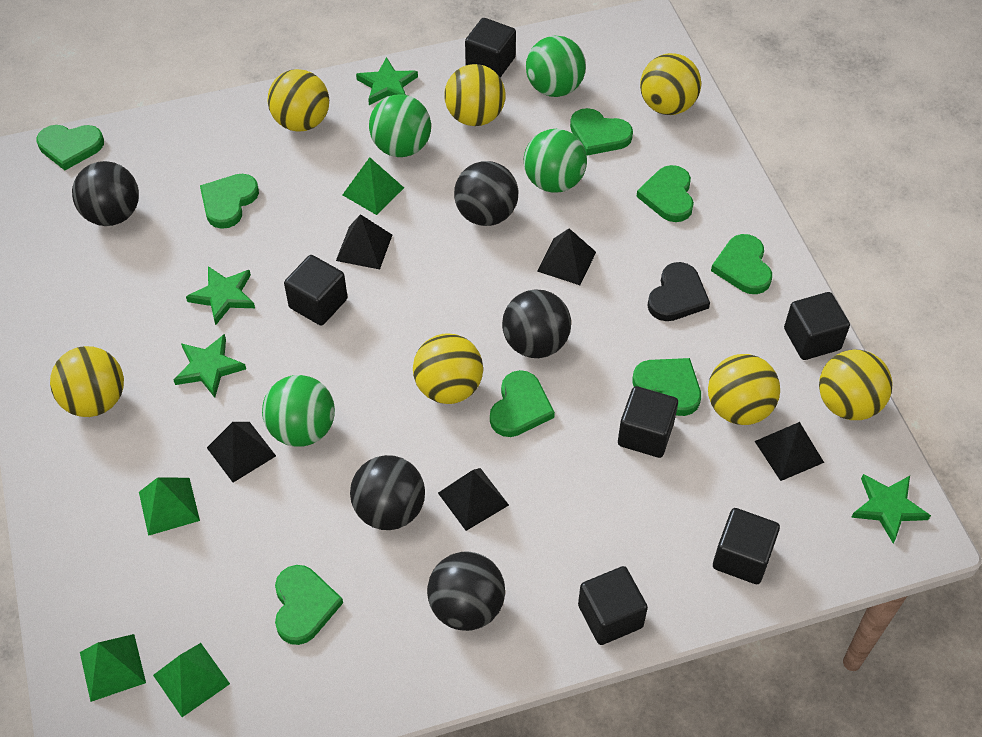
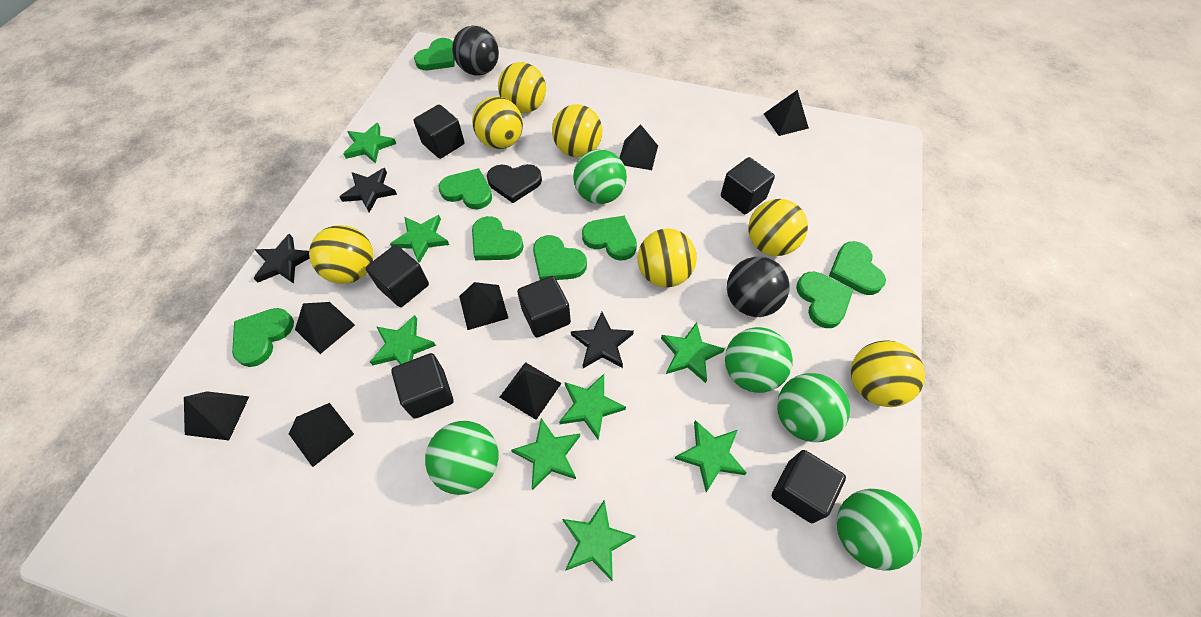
black ball: 5 -> 2
black pyramid: 5 -> 7
black star: 0 -> 3
green ball: 4 -> 5
green pyramid: 4 -> 0
green star: 4 -> 8

